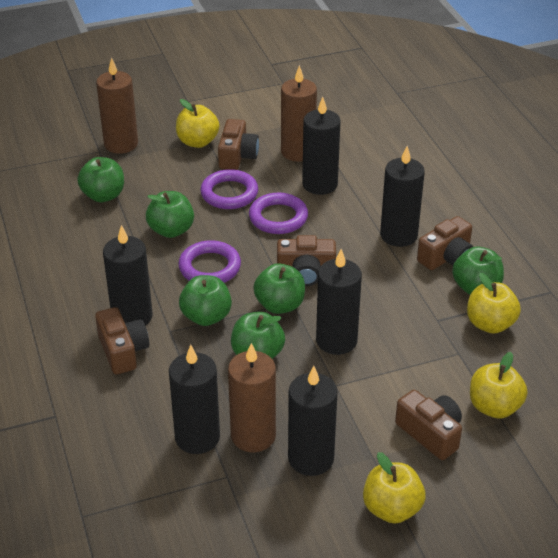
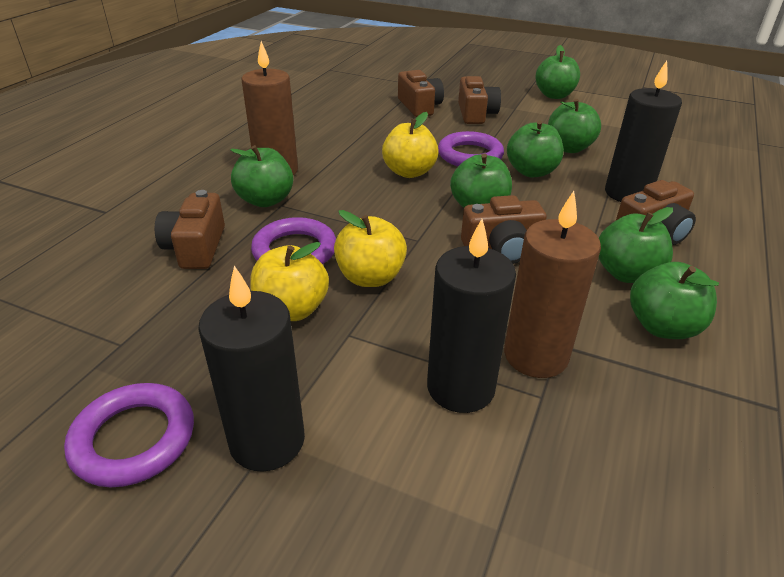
black candle: 6 -> 3
brown candle: 3 -> 2
green apple: 6 -> 7
yellow apple: 4 -> 3

